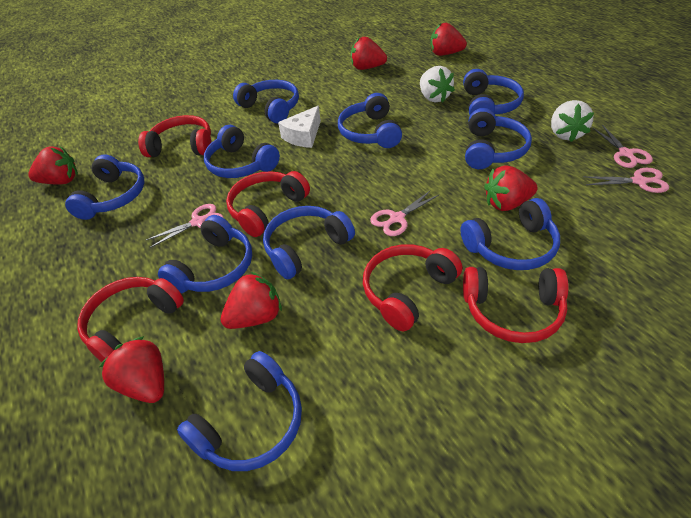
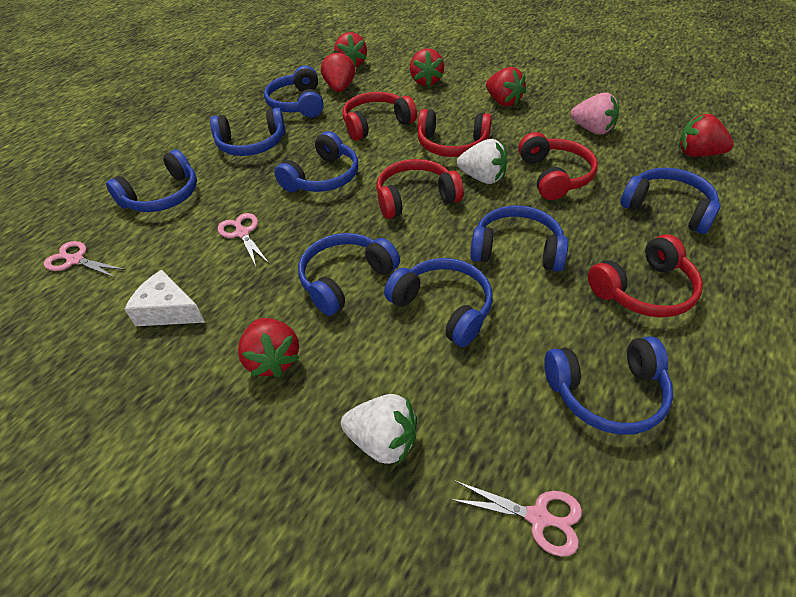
blue headphones: 10 -> 9
pink scissors: 4 -> 3
pink strawberry: 0 -> 1

